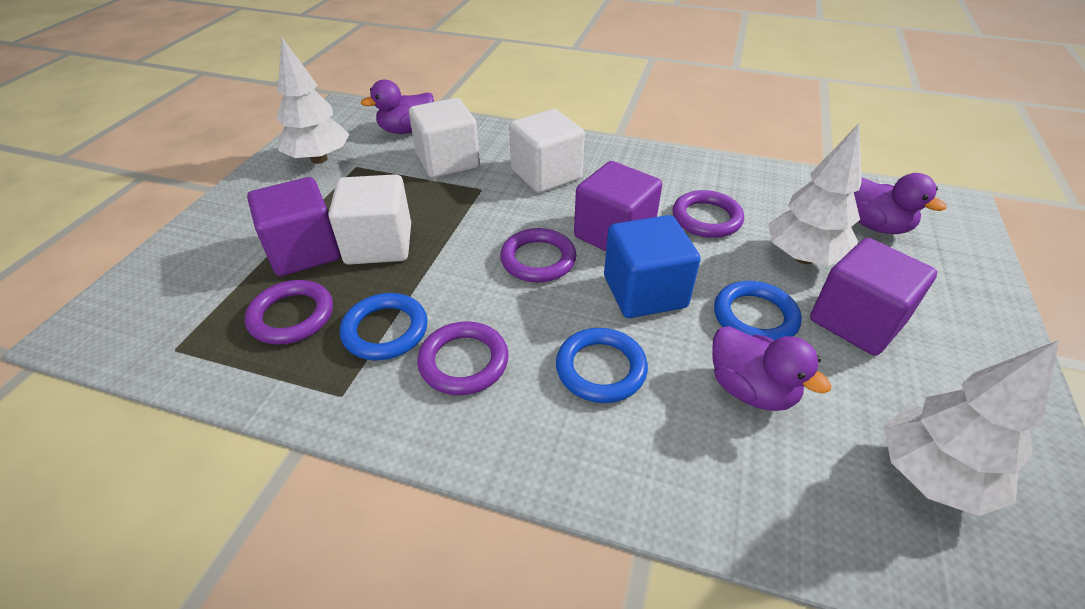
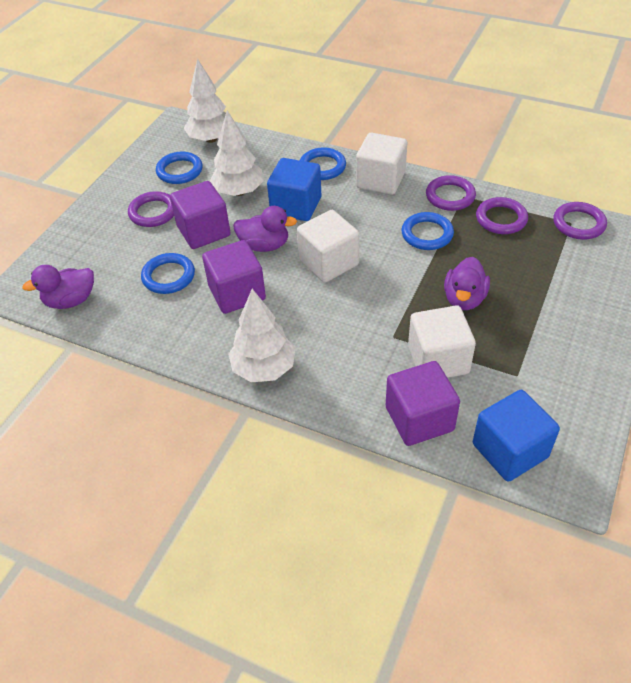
blue cube: 1 -> 2
blue ring: 3 -> 4

